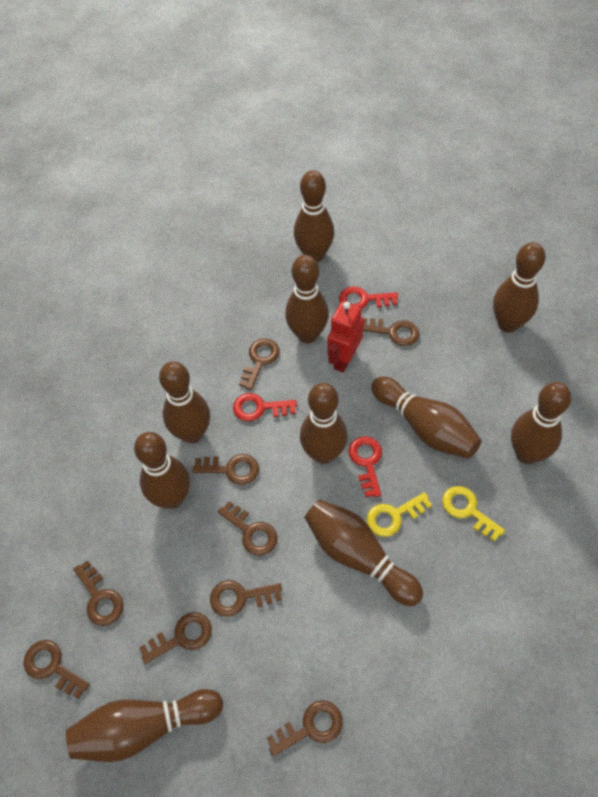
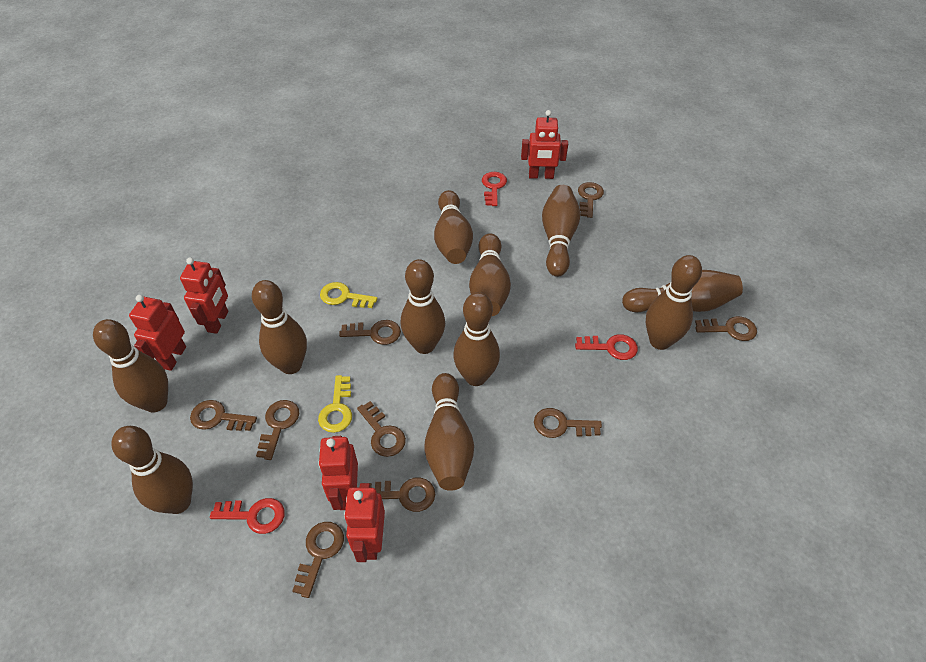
brown bowling pin: 10 -> 11
red robot: 1 -> 5

